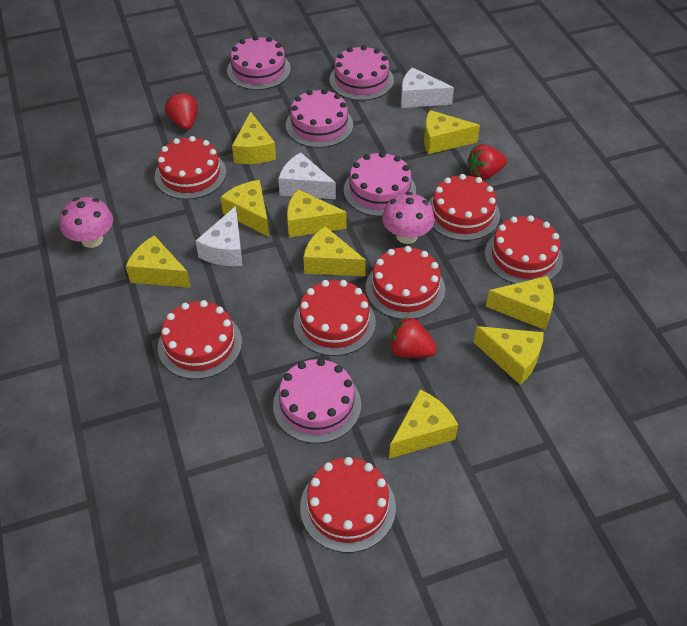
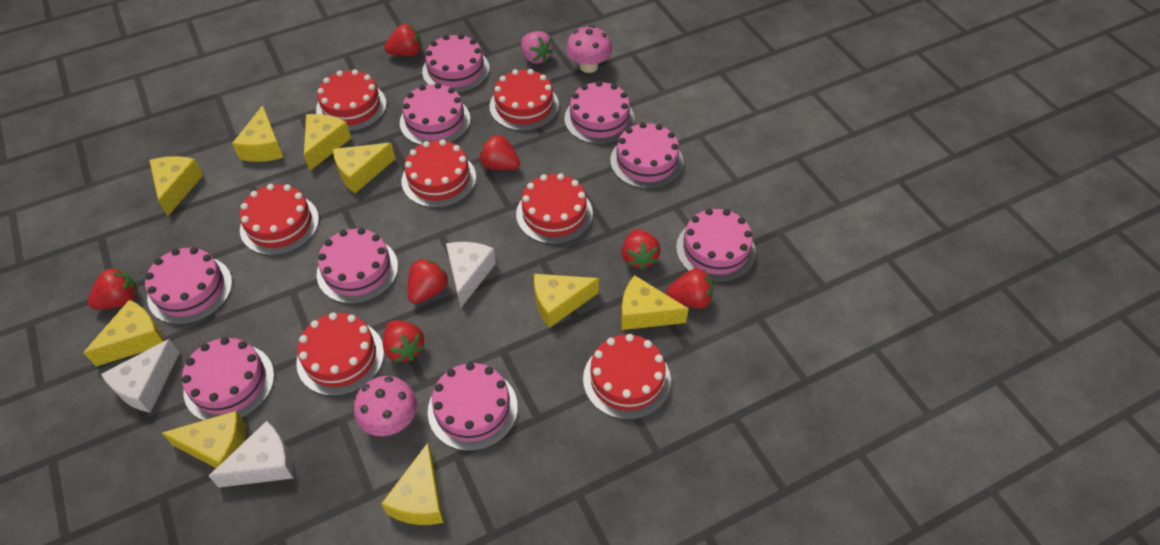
pink cake: 5 -> 9
pink strawberry: 0 -> 1
red strawberry: 3 -> 7

